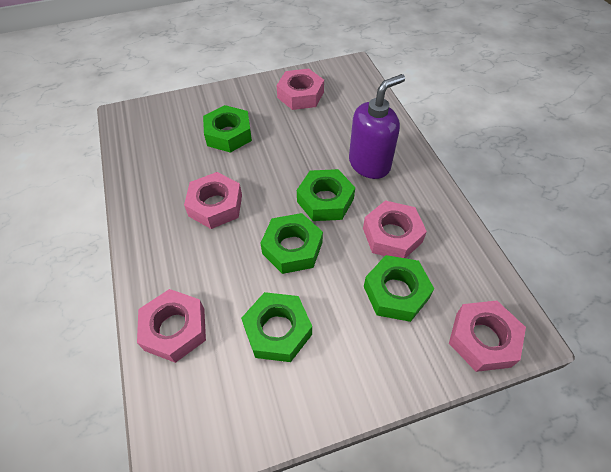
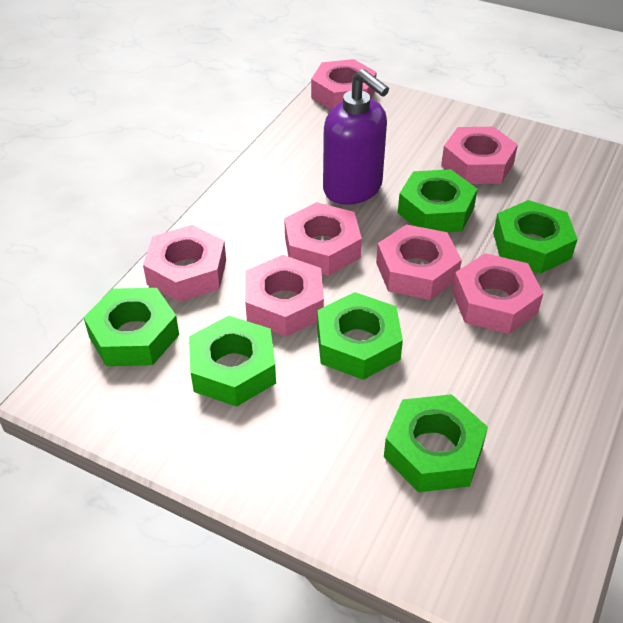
green nut: 5 -> 6
pink nut: 5 -> 7

